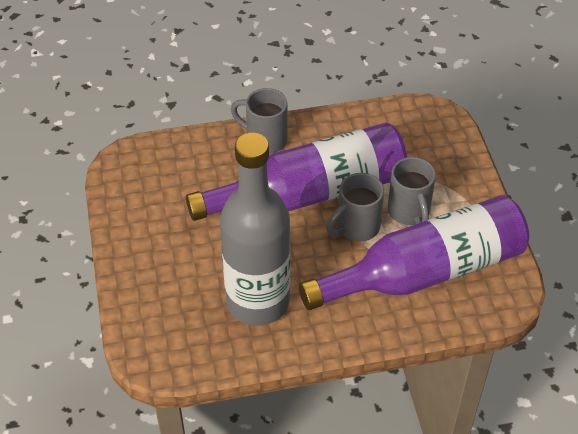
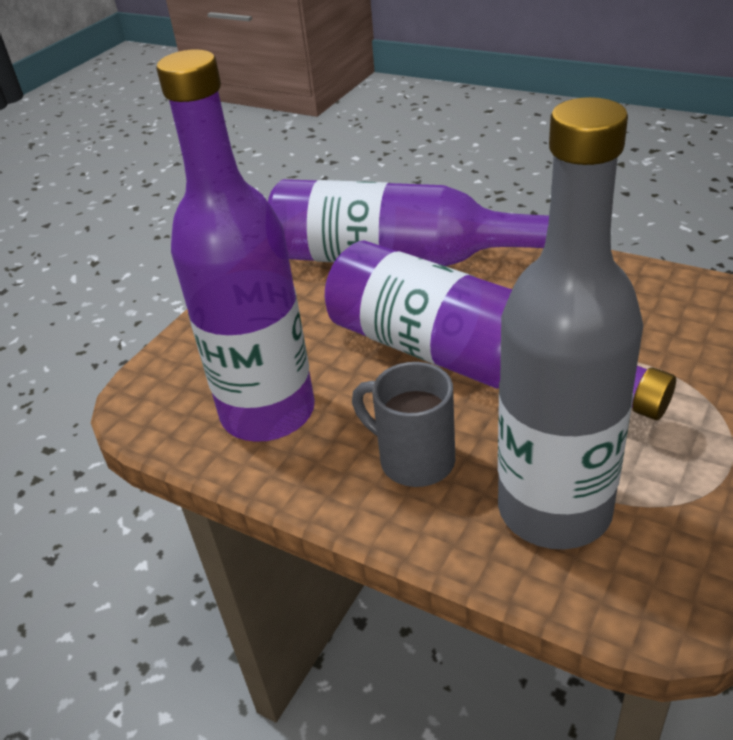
grey mug: 3 -> 1
purple bottle: 2 -> 3

